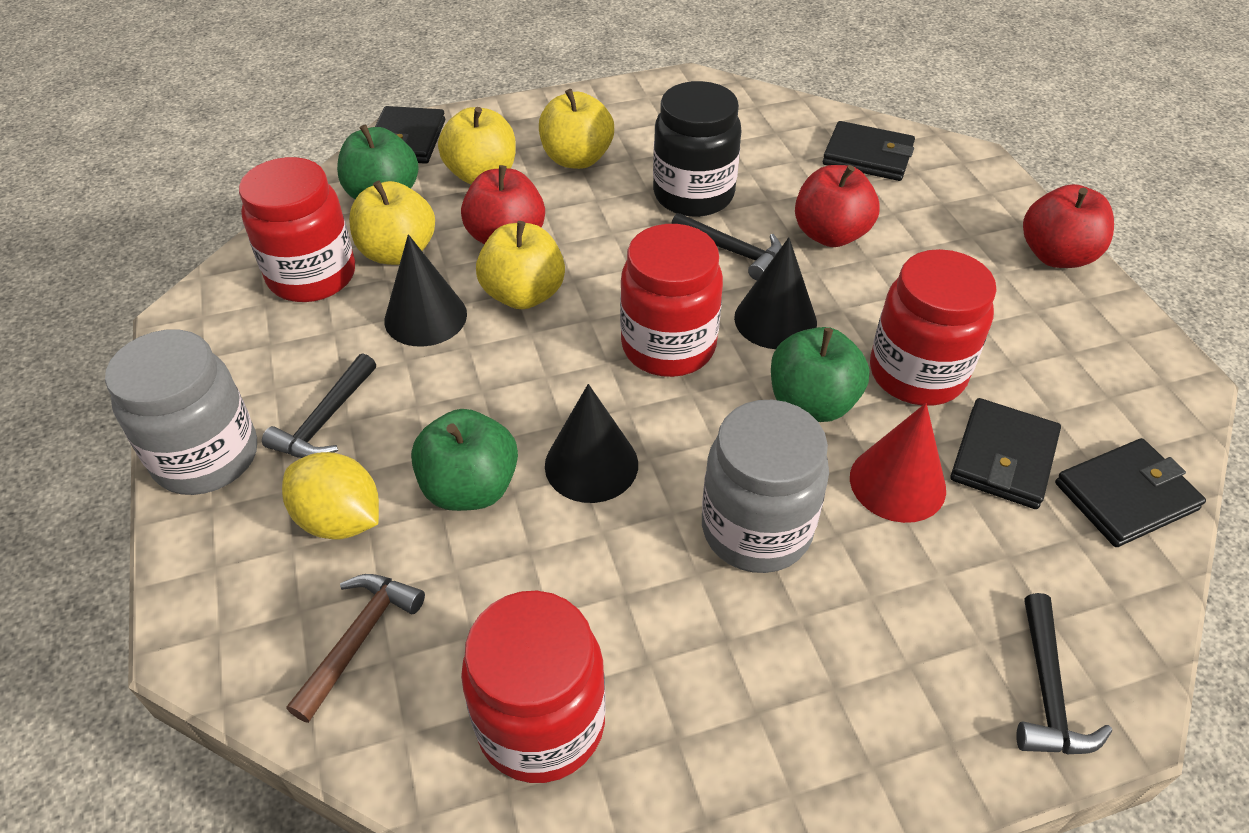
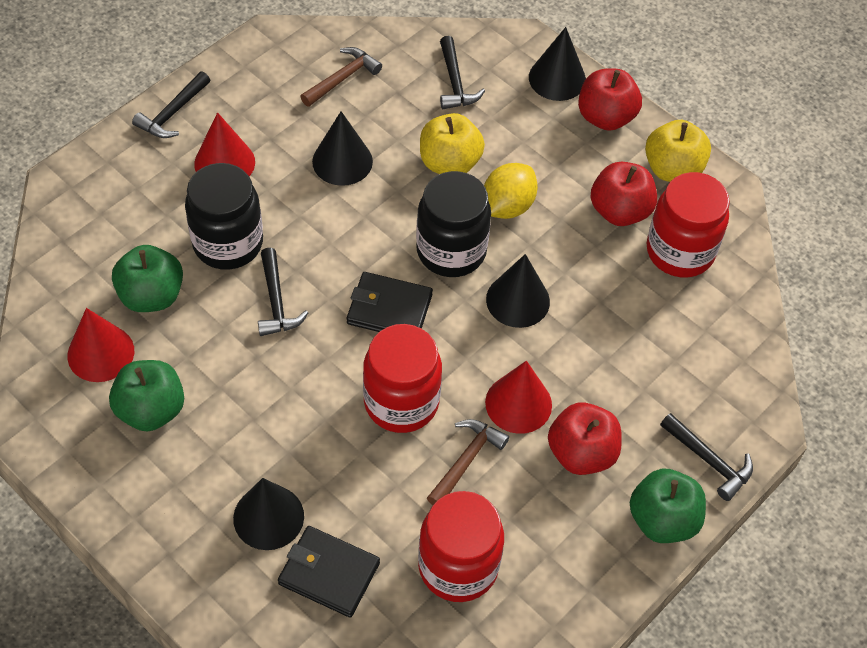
black cone: 3 -> 4
black hammer: 3 -> 4
black jar: 1 -> 2
black wallet: 4 -> 2
brown hammer: 1 -> 2
grey jar: 2 -> 0
red cone: 1 -> 3
red jar: 4 -> 3
yellow apple: 4 -> 2

